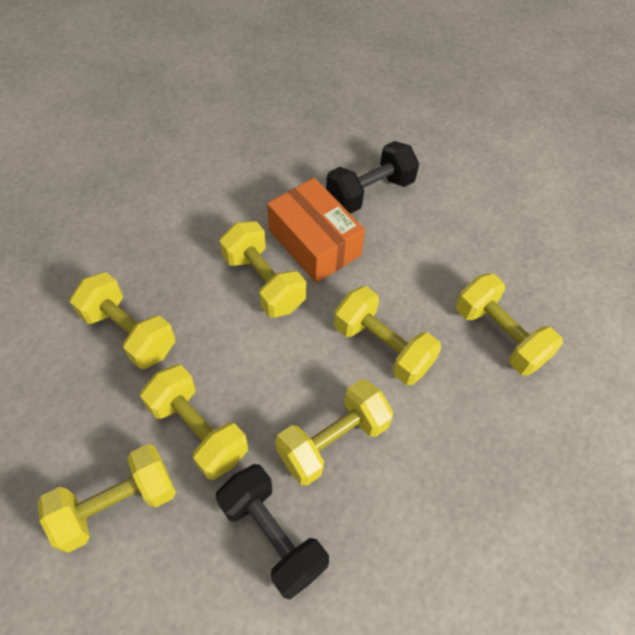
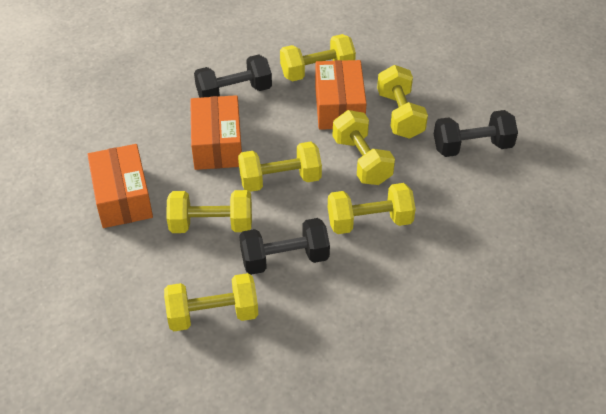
black dumbbell: 2 -> 3
orange box: 1 -> 3

